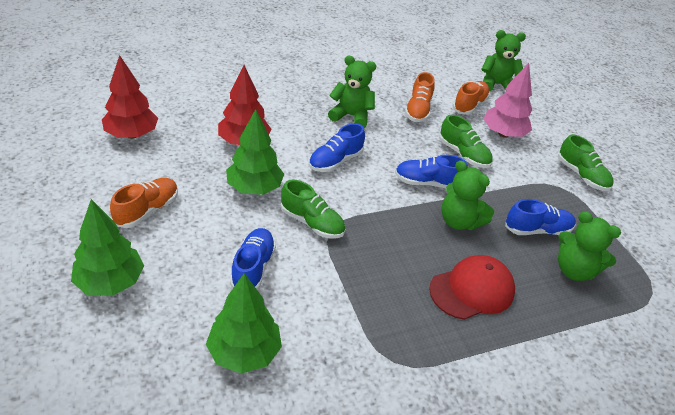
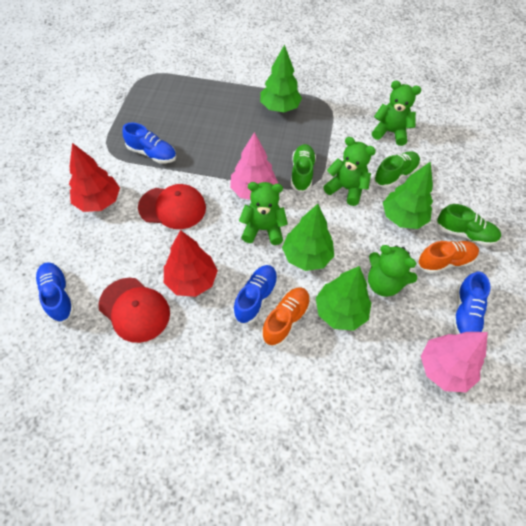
green tree: 3 -> 4
orange shoe: 3 -> 2
pink tree: 1 -> 2
red cap: 1 -> 2

